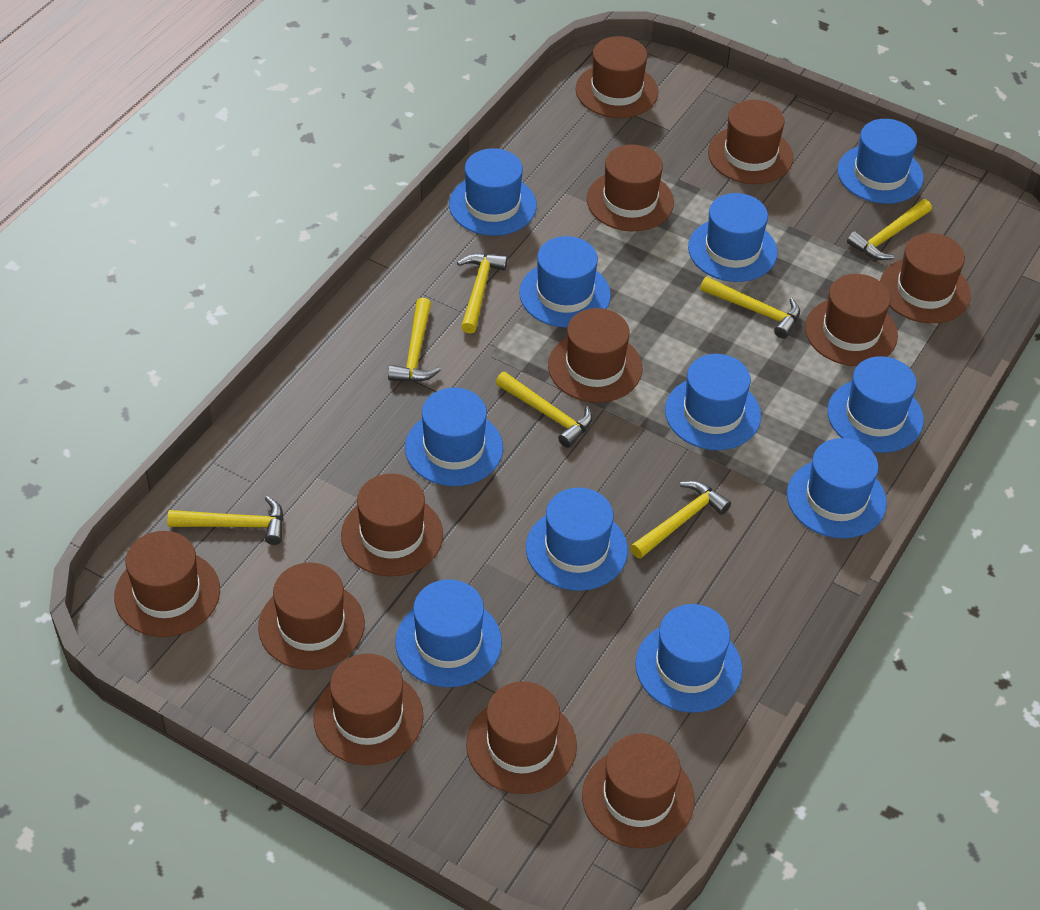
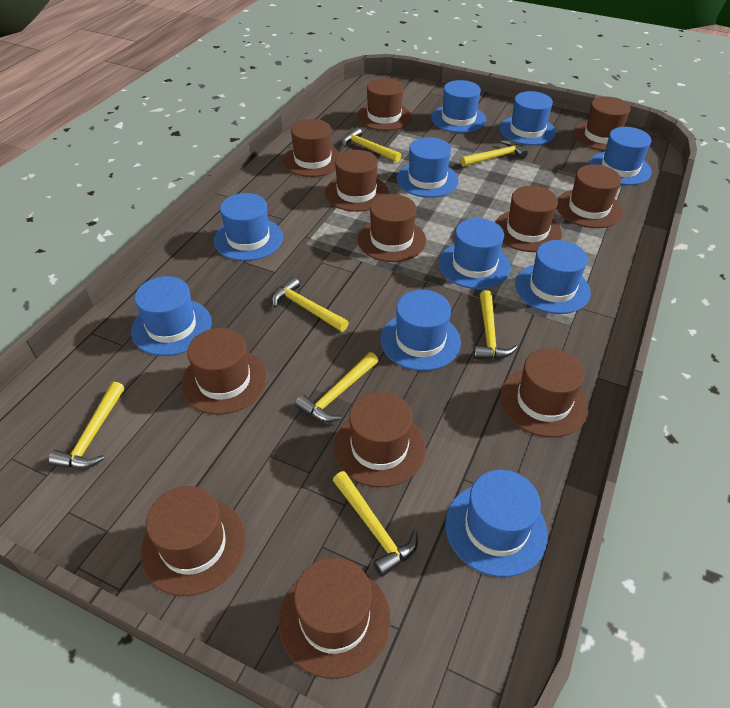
blue hat: 11 -> 10

